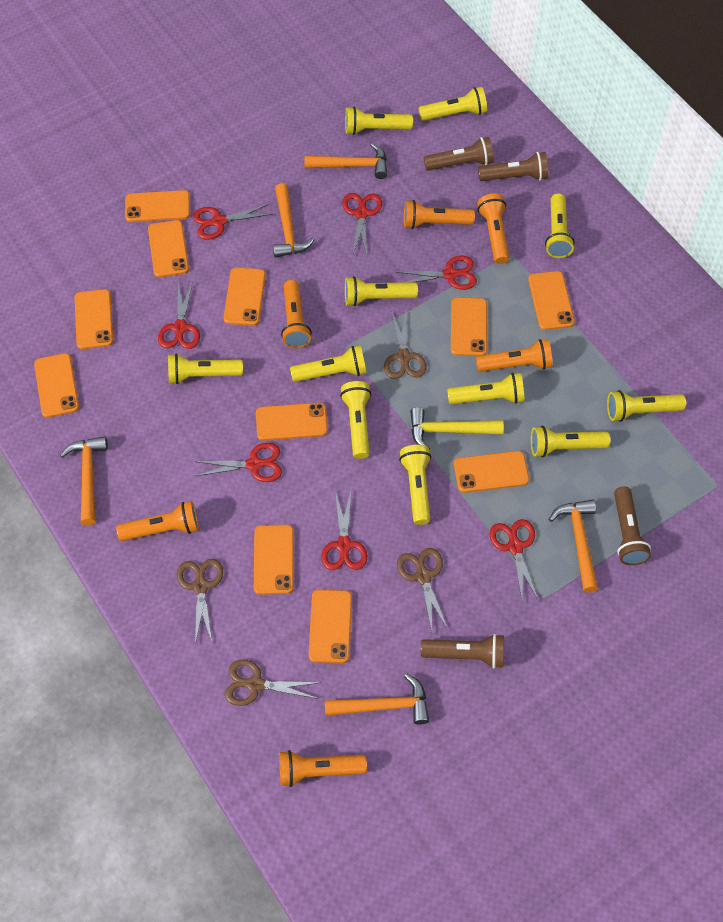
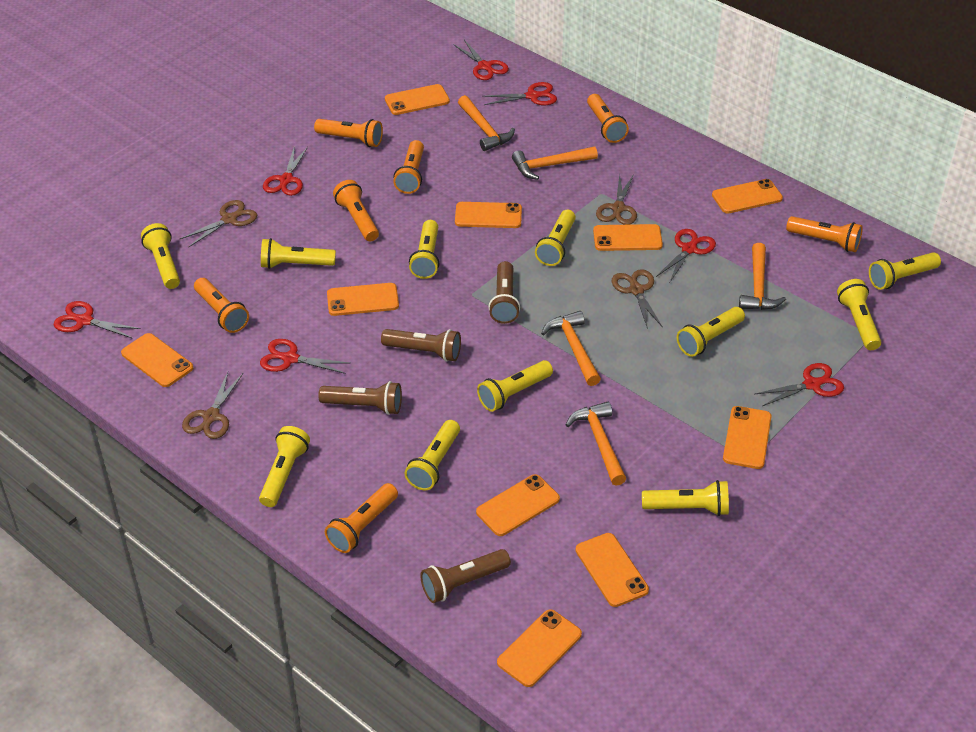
orange flashlight: 6 -> 7
orange phone: 11 -> 10
yellow hammer: 1 -> 0

